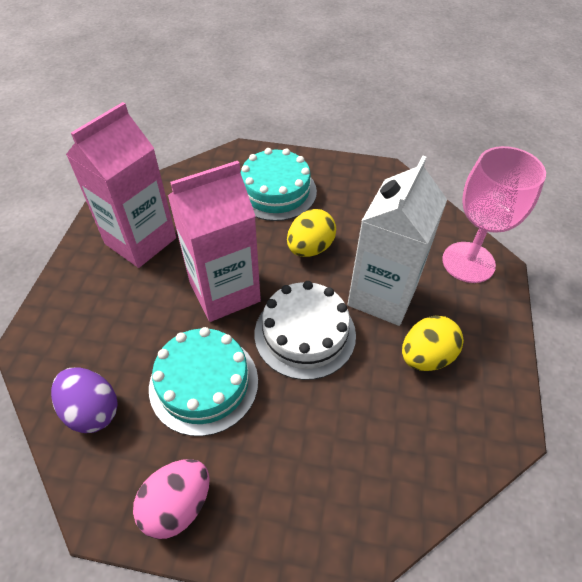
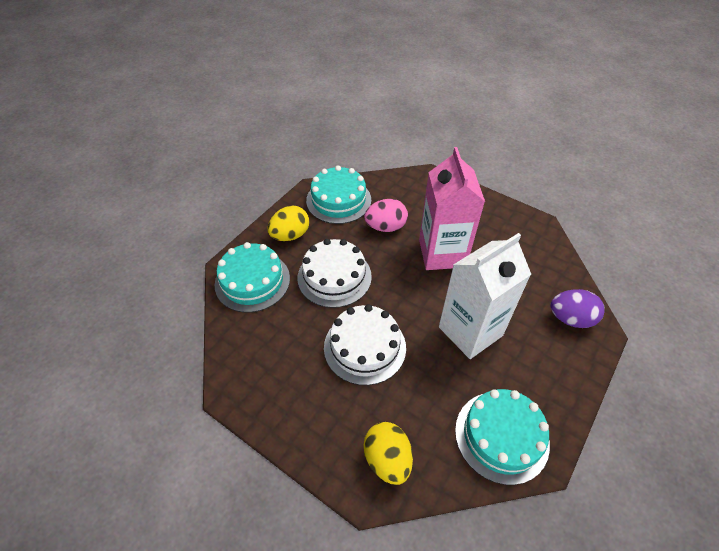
pink carton: 2 -> 1
pink goblet: 1 -> 0
turquoise cake: 2 -> 3
white cake: 1 -> 2

